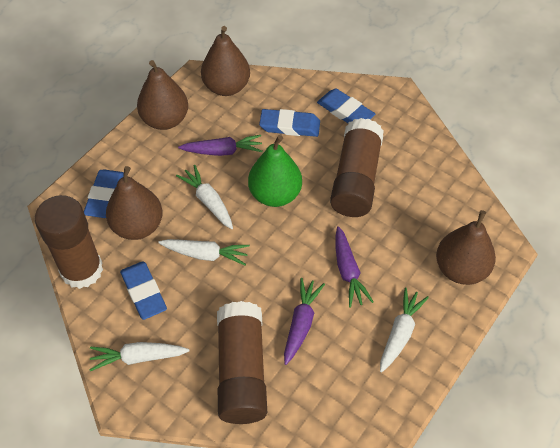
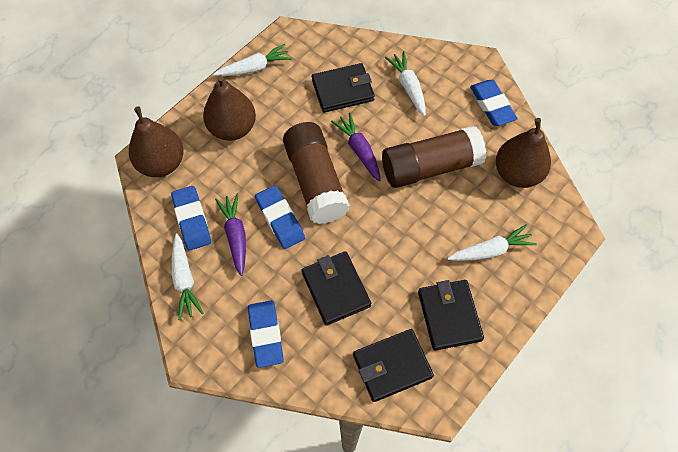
black wallet: 0 -> 4
brown glue stick: 3 -> 2
brown pear: 4 -> 3
green pear: 1 -> 0
purple carrot: 3 -> 2

